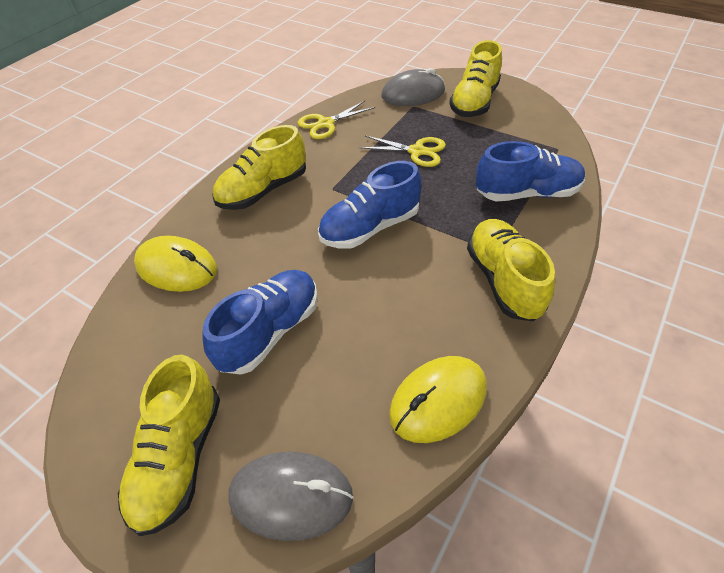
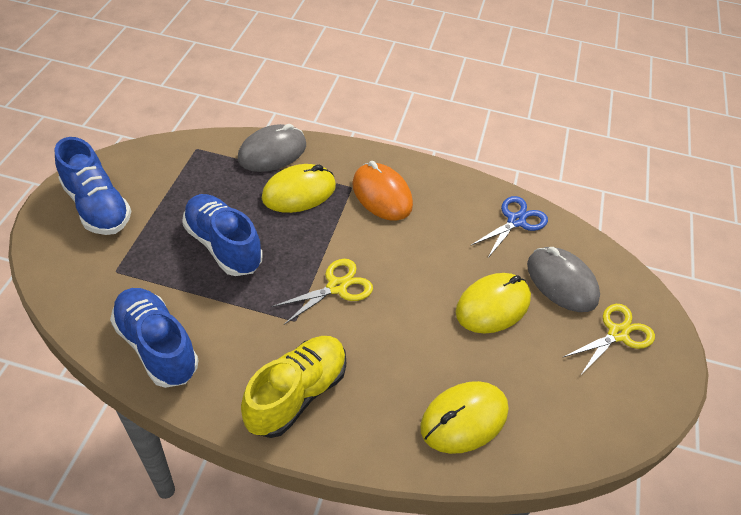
blue scissors: 0 -> 1
orange mouse: 0 -> 1
yellow mouse: 2 -> 3
yellow shoe: 4 -> 1

